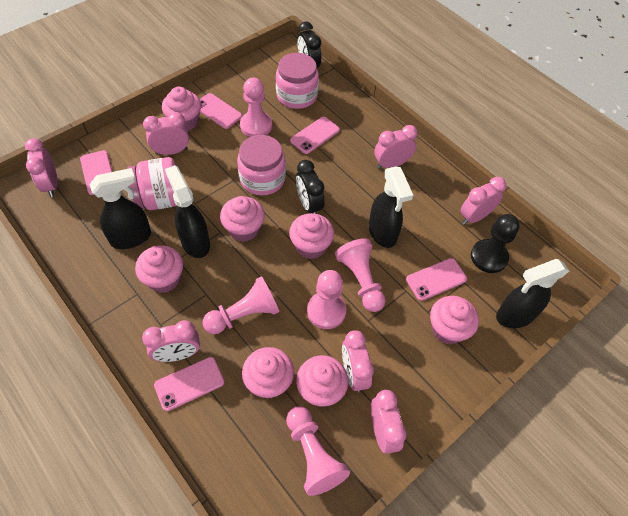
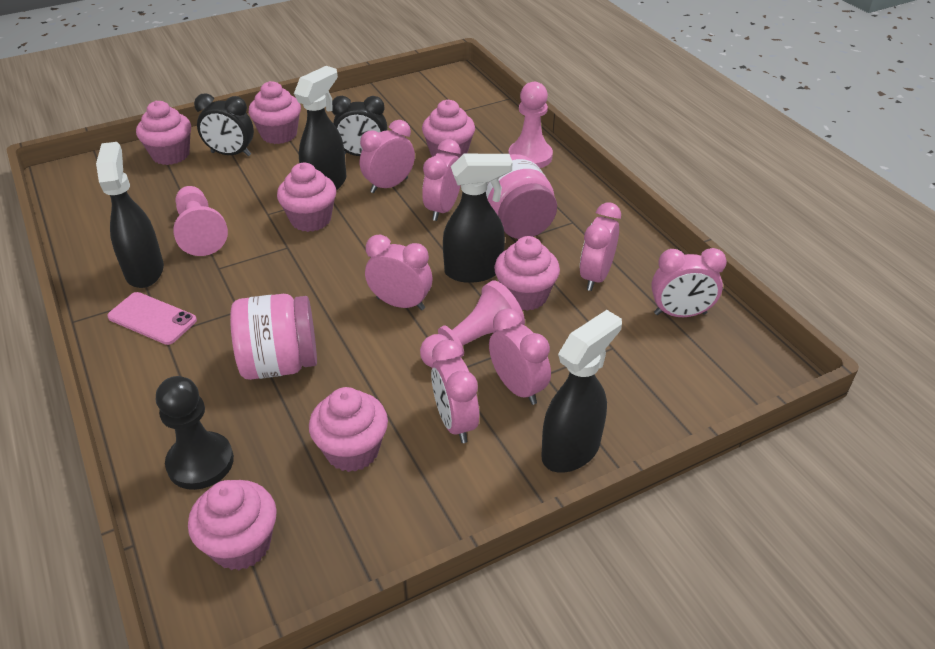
pink jar: 3 -> 2
pink pawn: 5 -> 3
pink phone: 5 -> 1

